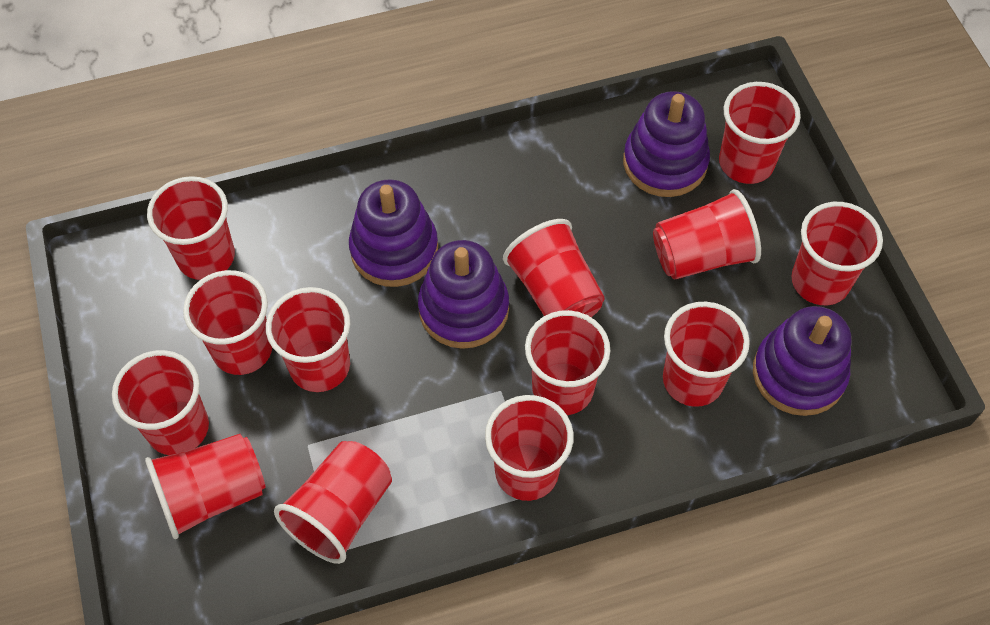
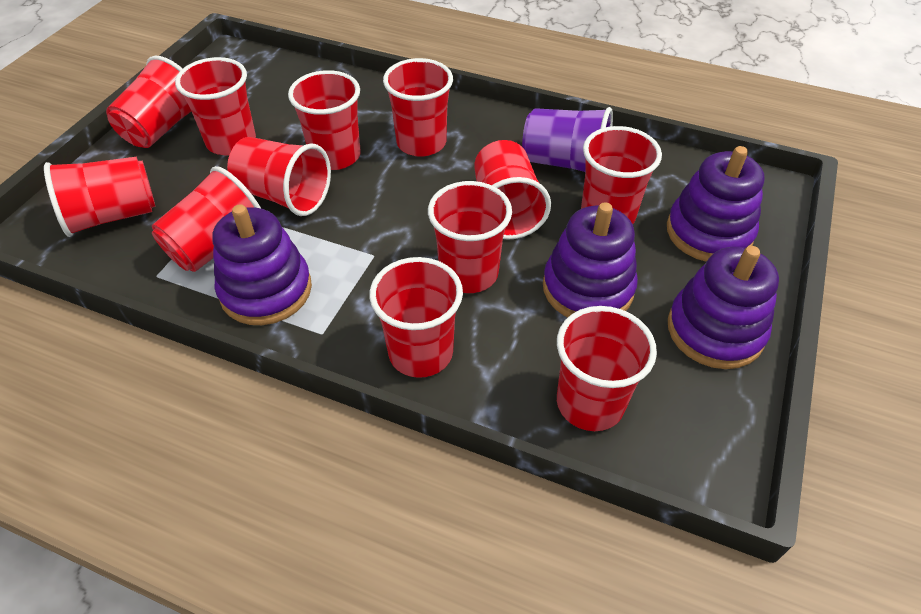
purple cup: 0 -> 1
red cup: 13 -> 12

